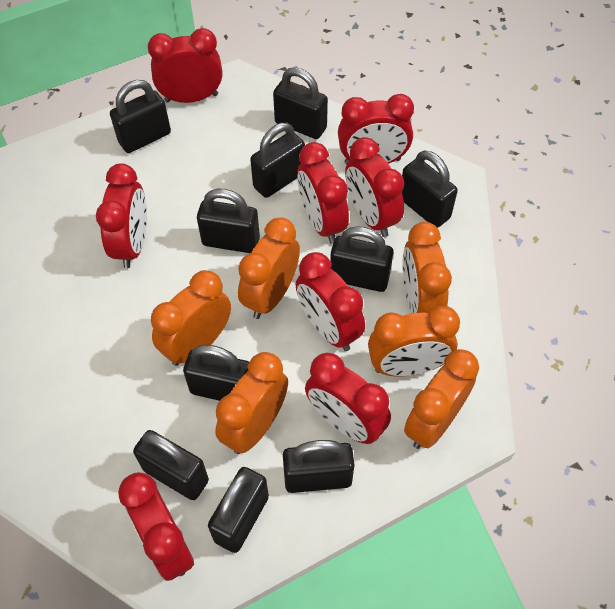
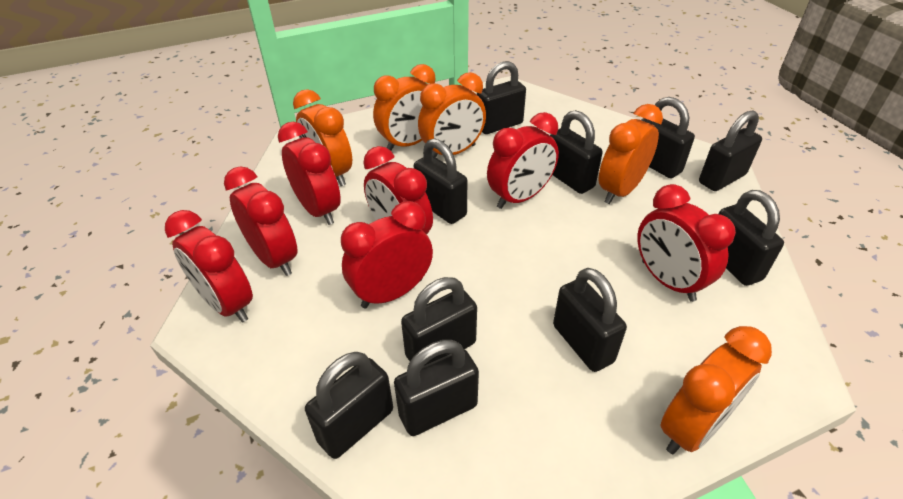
orange clock: 6 -> 5
red clock: 8 -> 7

